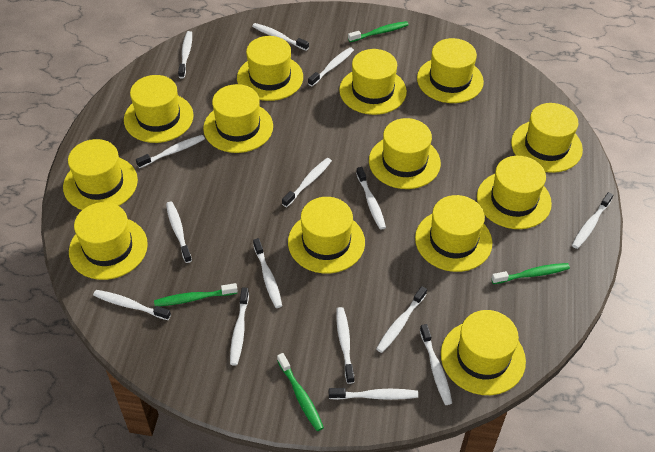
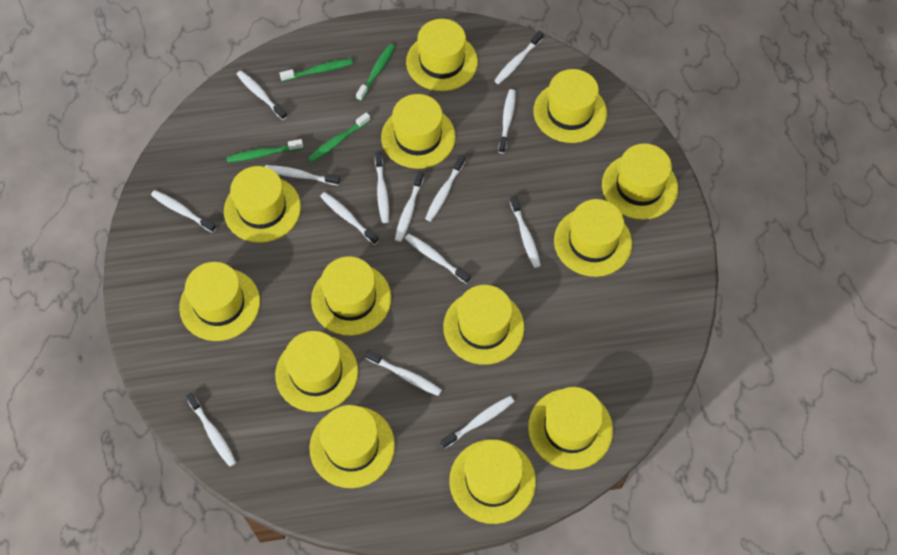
white toothbrush: 15 -> 14

